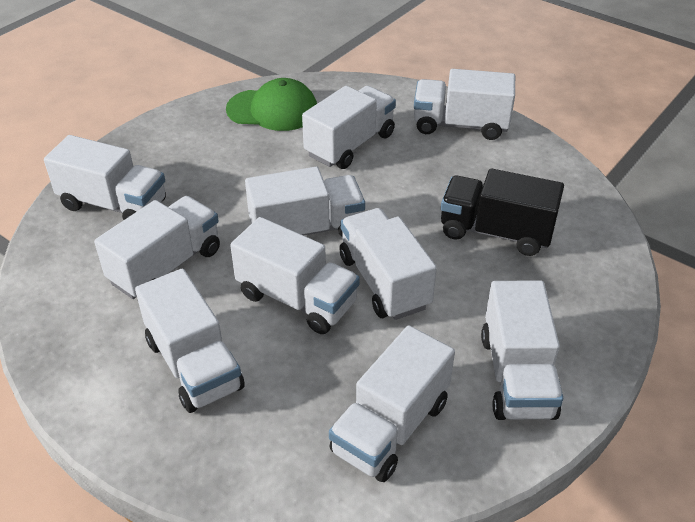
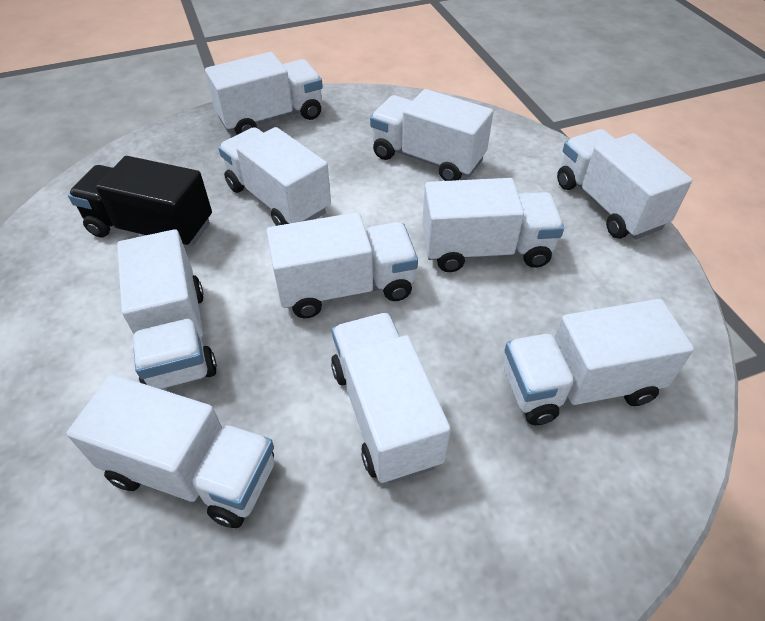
green cap: 1 -> 0

